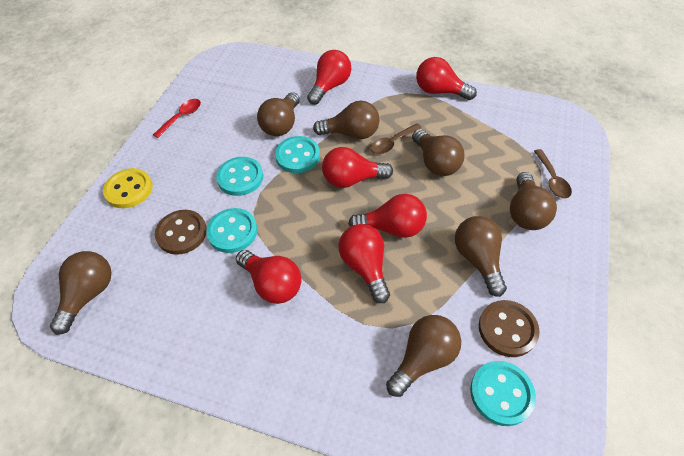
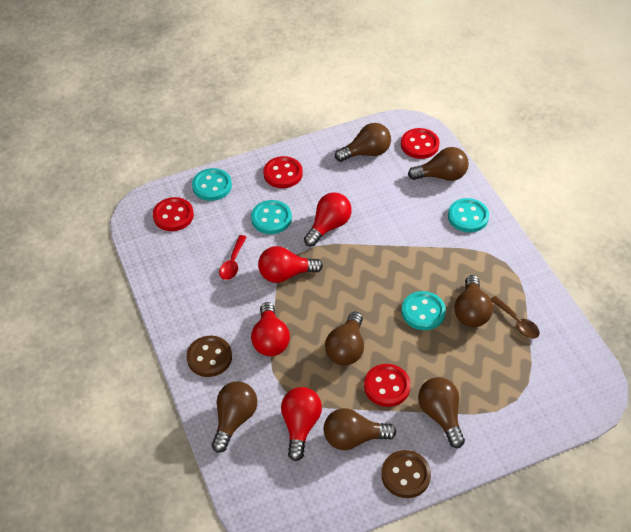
brown spoon: 2 -> 1
red button: 0 -> 4
red light bulb: 6 -> 4
yellow button: 1 -> 0

